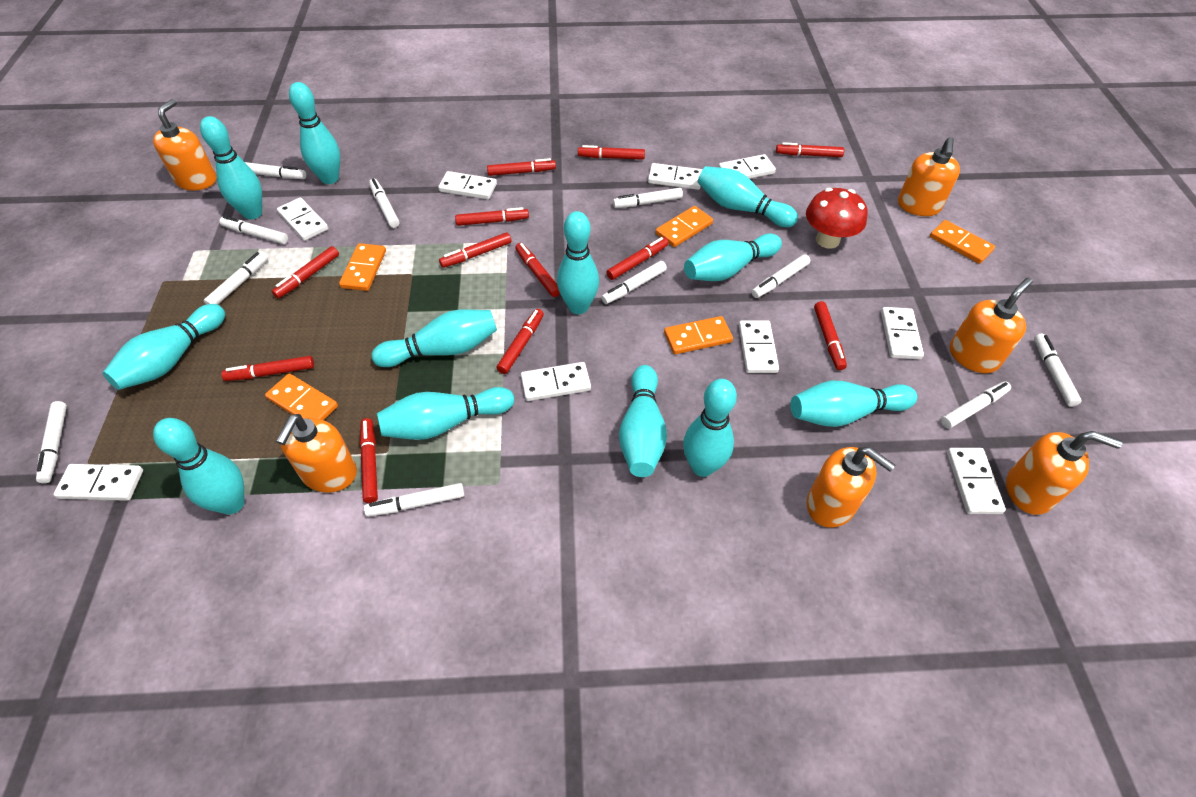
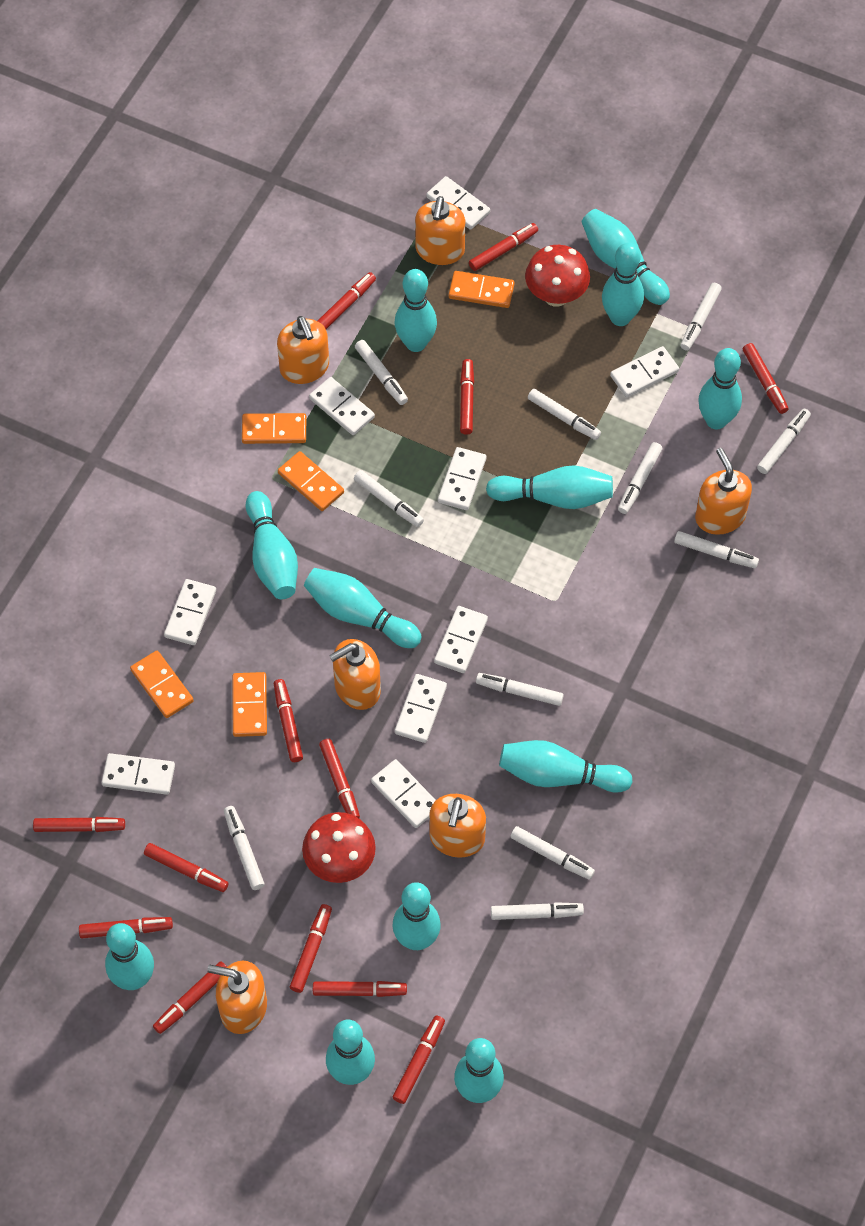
red marker: 12 -> 13
red mushroom: 1 -> 2

